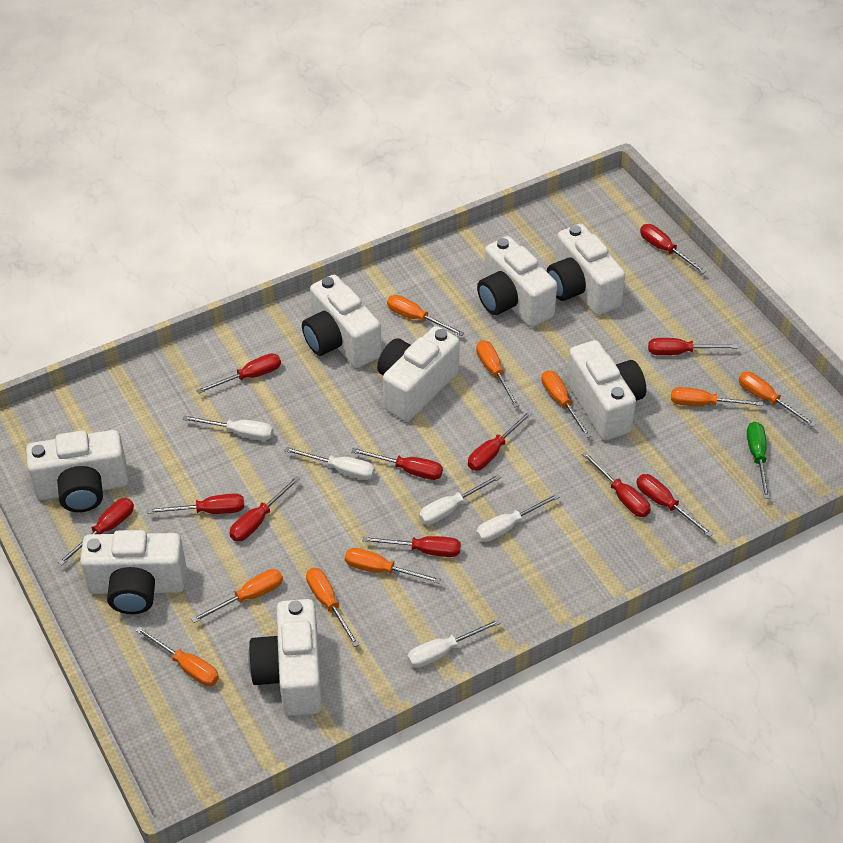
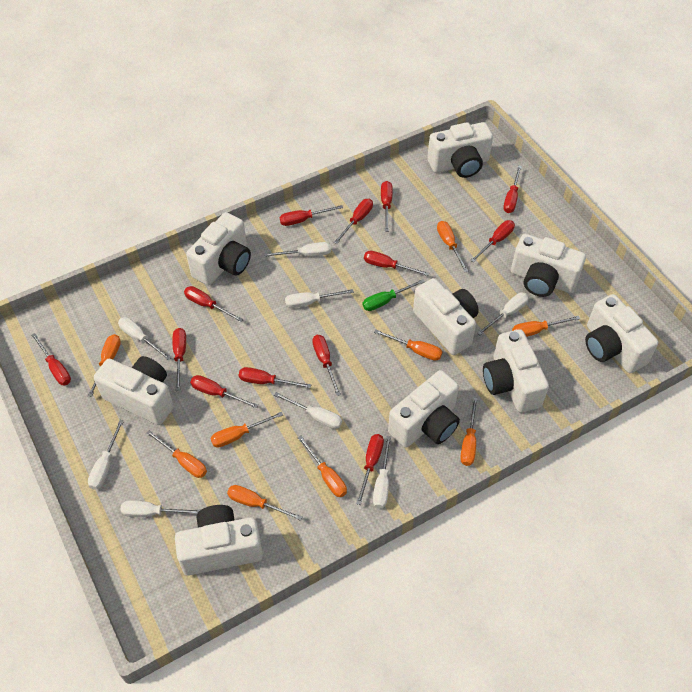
red screwdriver: 11 -> 13
white camera: 8 -> 9
white screwdriver: 5 -> 8

